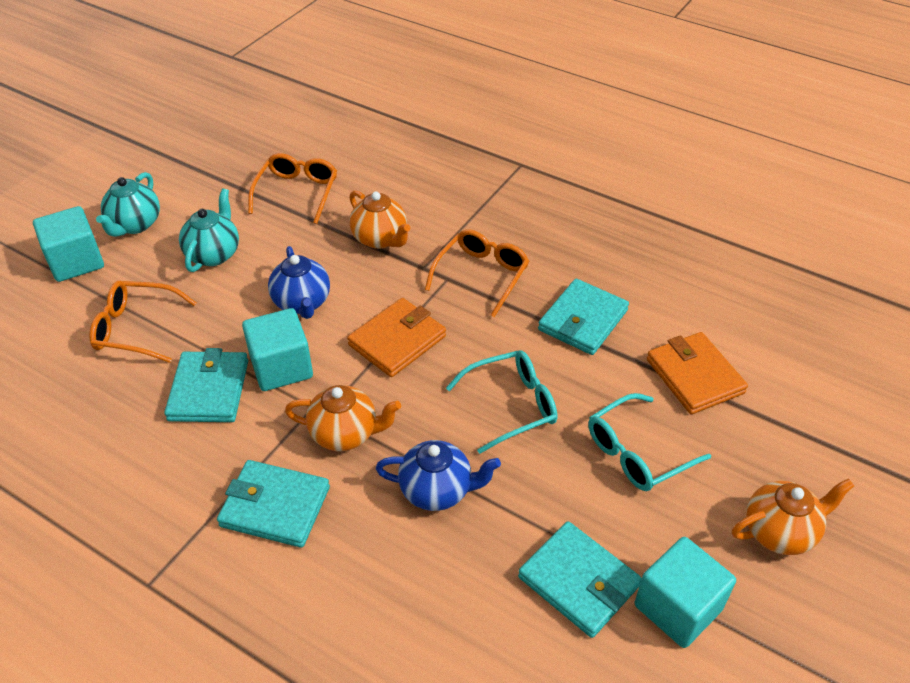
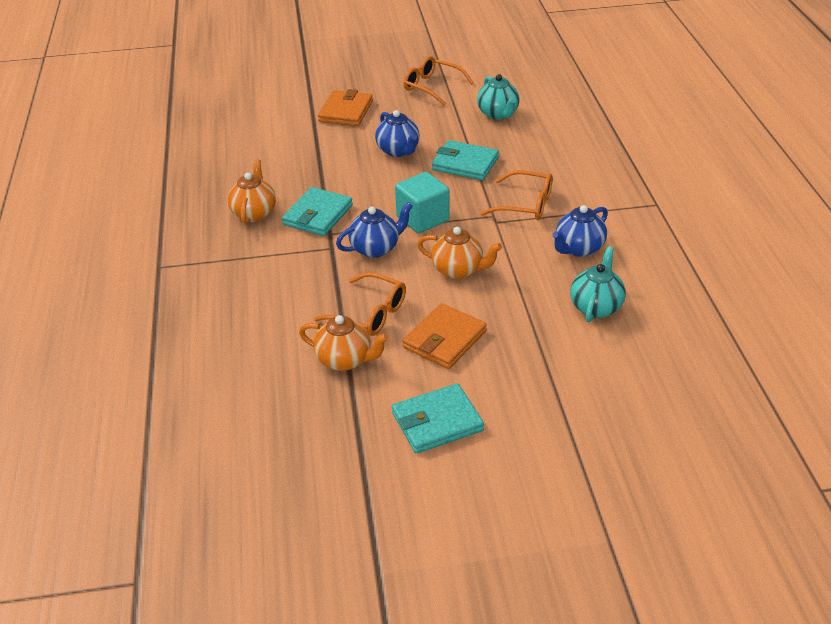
blue teapot: 2 -> 3
turquoise cube: 3 -> 1
turquoise glasses: 2 -> 0
turquoise wallet: 4 -> 3

